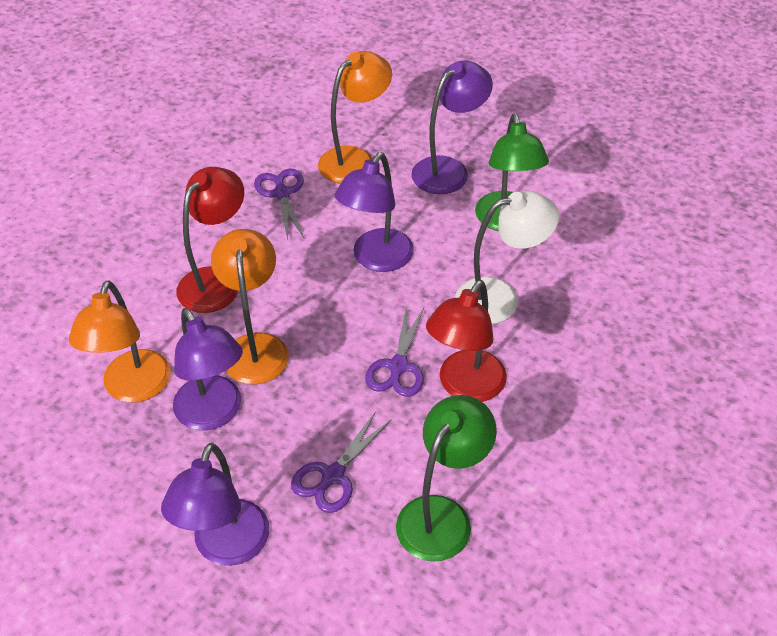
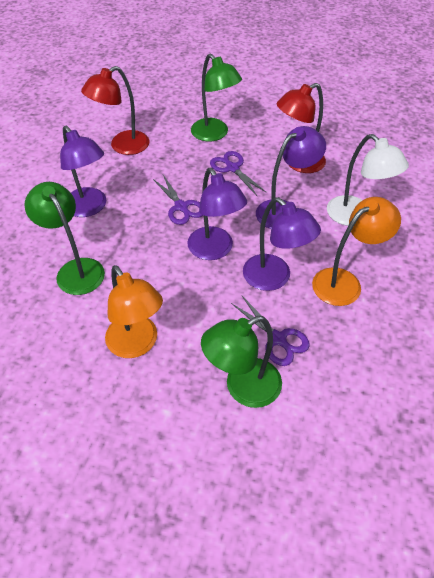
green lamp: 2 -> 3
orange lamp: 3 -> 2

